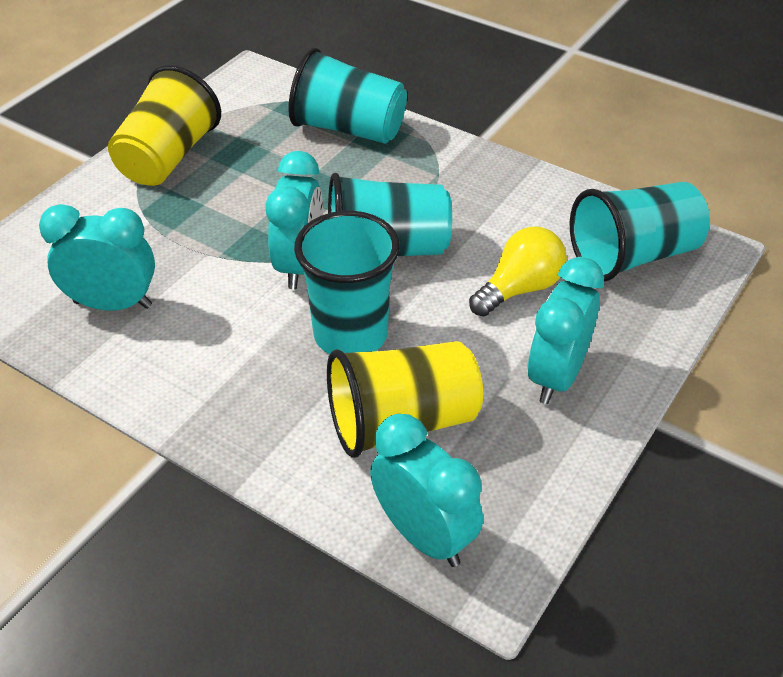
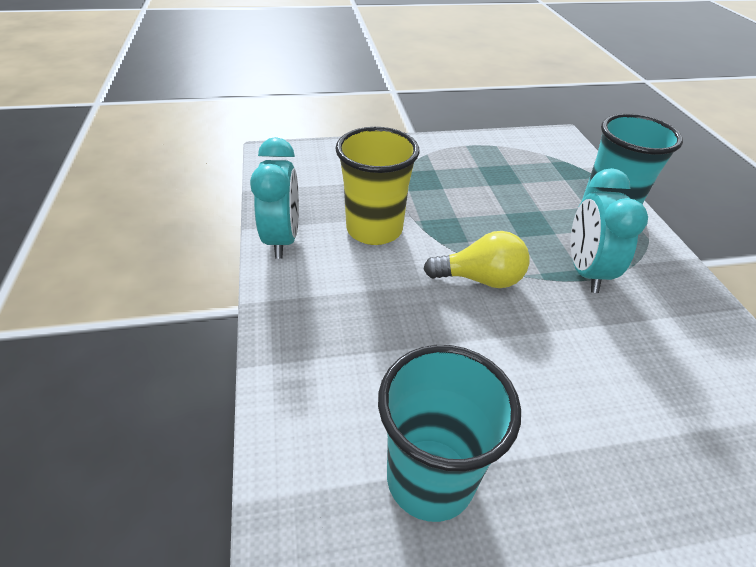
turquoise clock: 4 -> 2
turquoise cup: 4 -> 2
yellow cup: 2 -> 1

